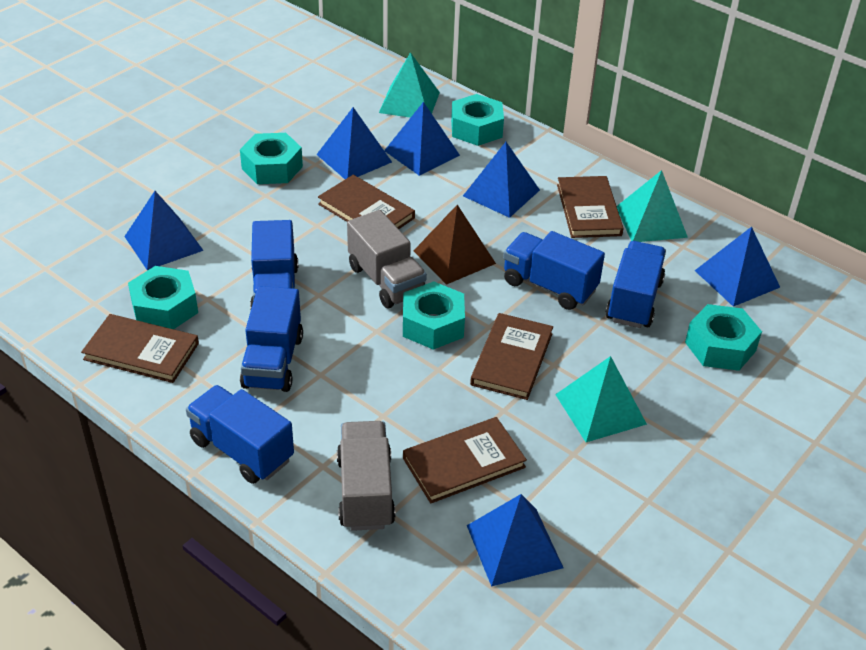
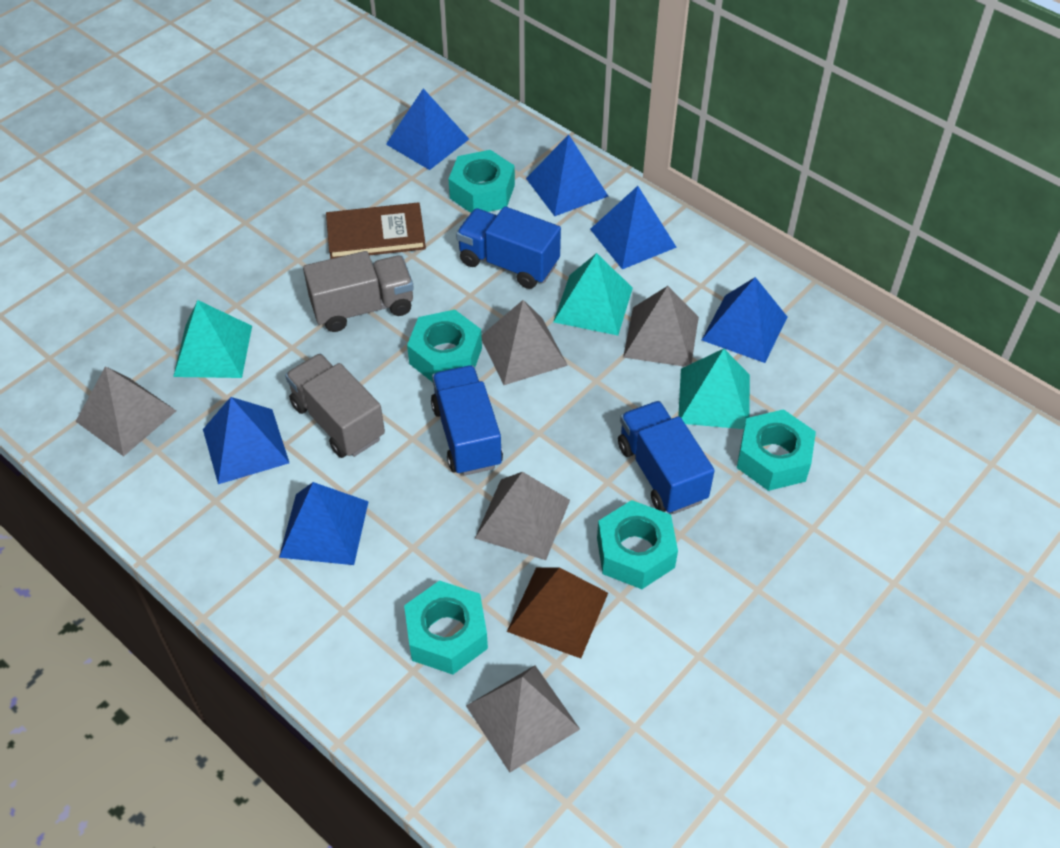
blue truck: 5 -> 3
brown book: 5 -> 1
grey pyramid: 0 -> 5

